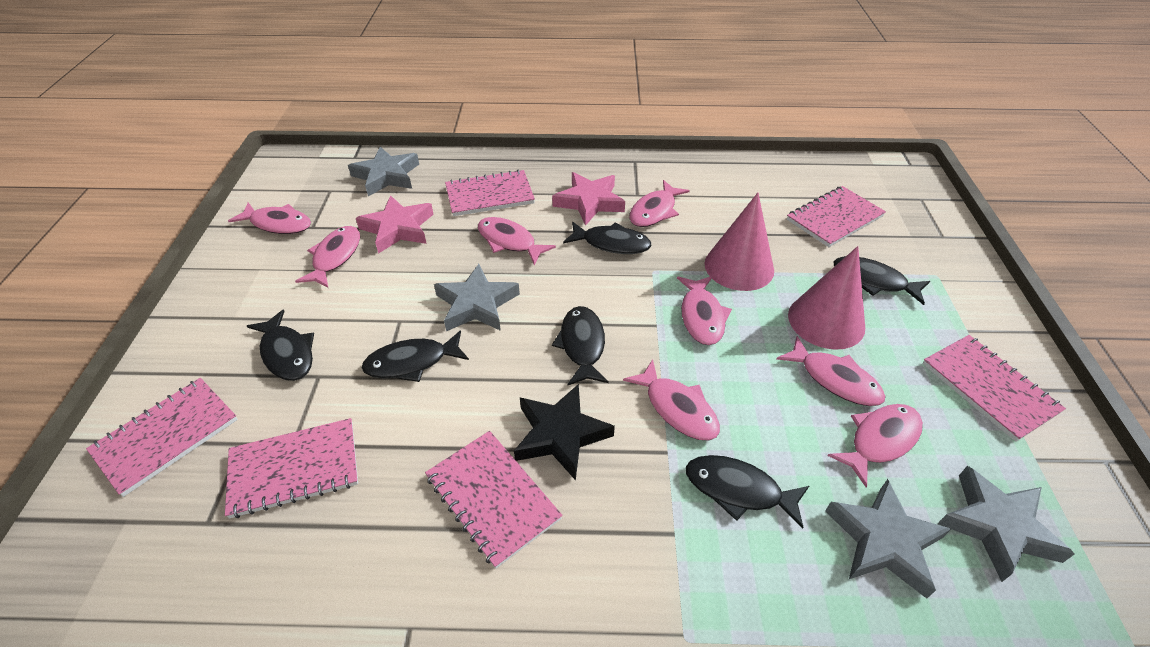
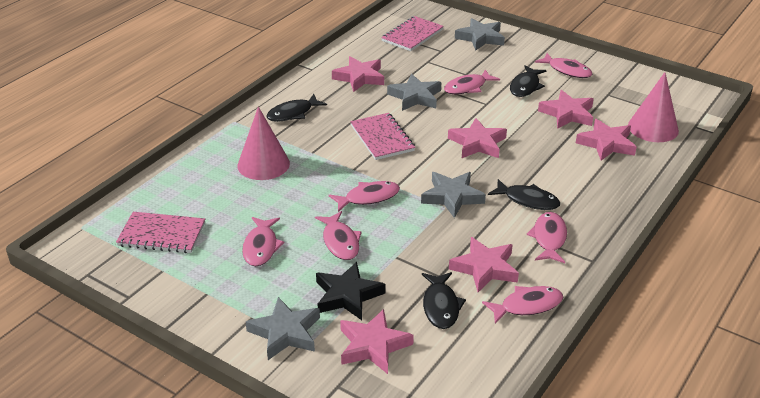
black fish: 6 -> 4
pink fish: 8 -> 7
pink notebook: 6 -> 3
pink star: 2 -> 6

